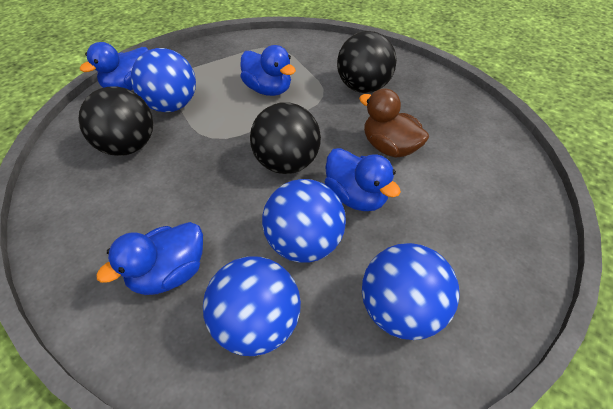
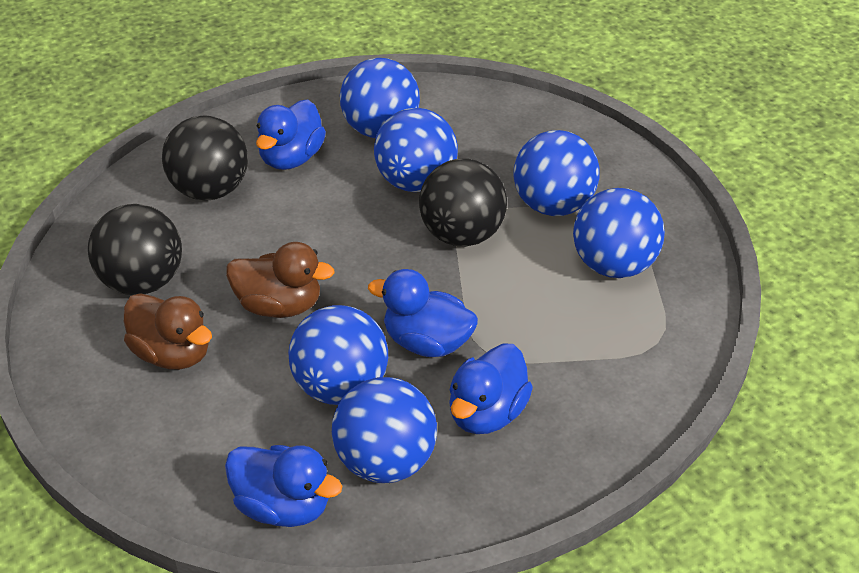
blue ball: 4 -> 6
brown duck: 1 -> 2

